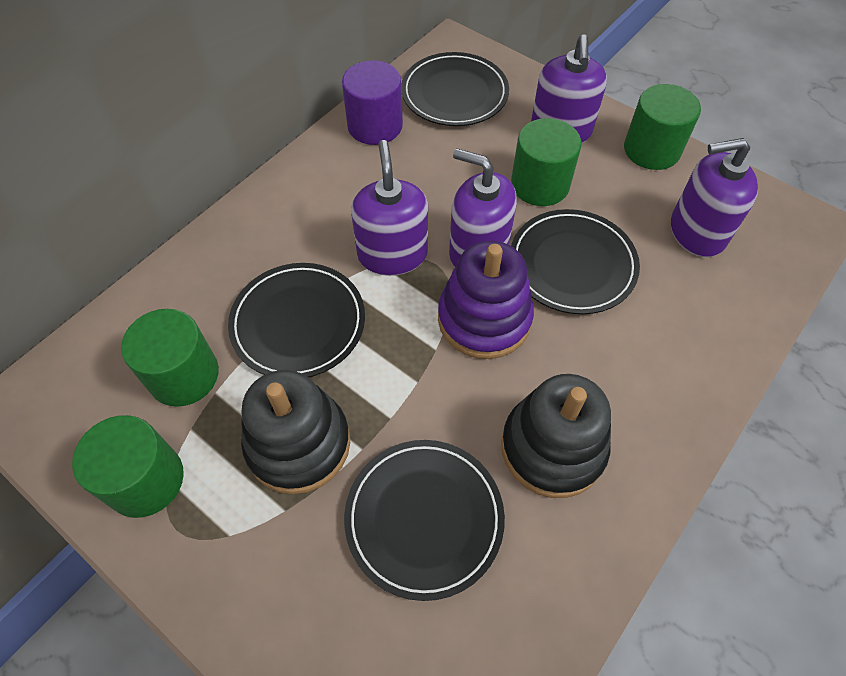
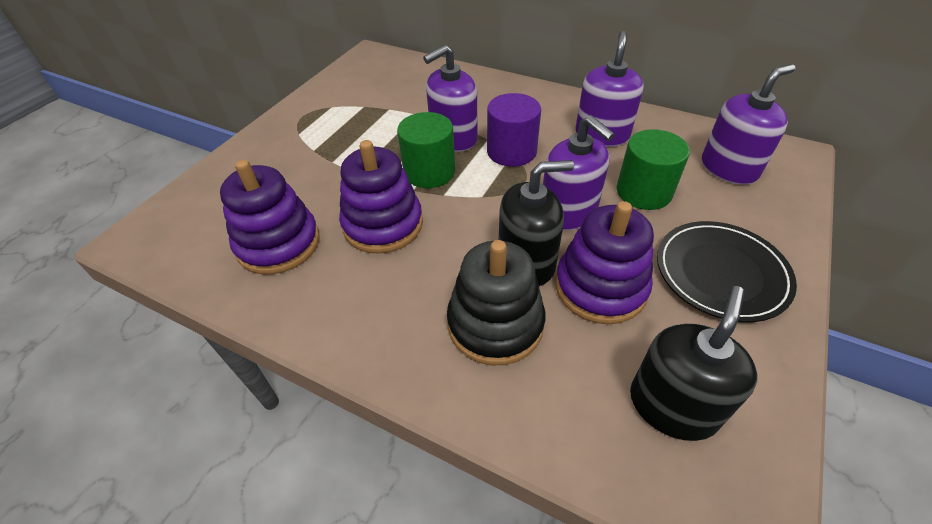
black plate: 4 -> 1
black soap dispenser: 0 -> 2
black stacking toy: 2 -> 1
green cylinder: 4 -> 2
purple stacking toy: 1 -> 3

